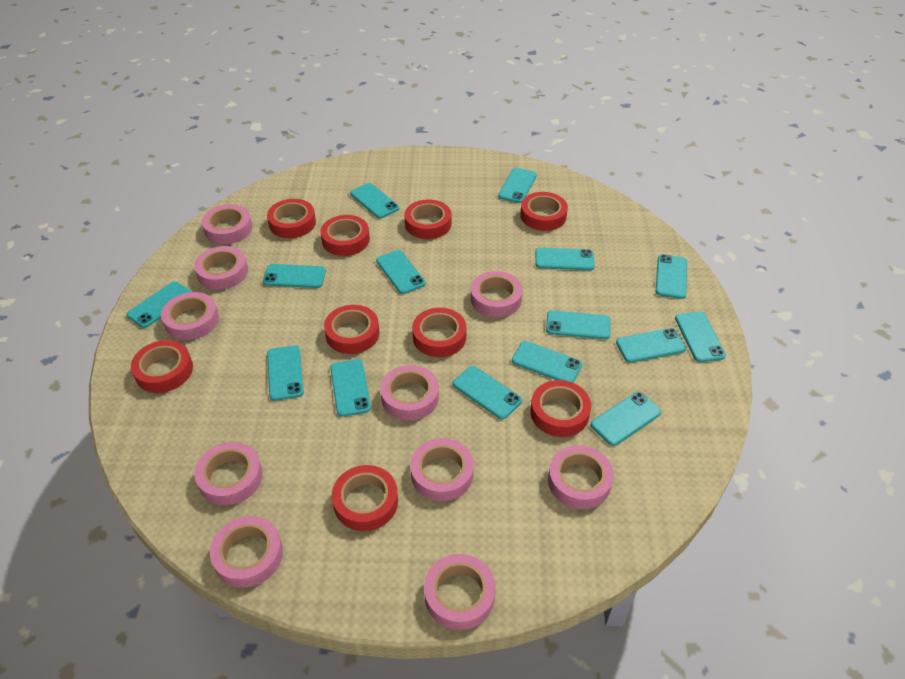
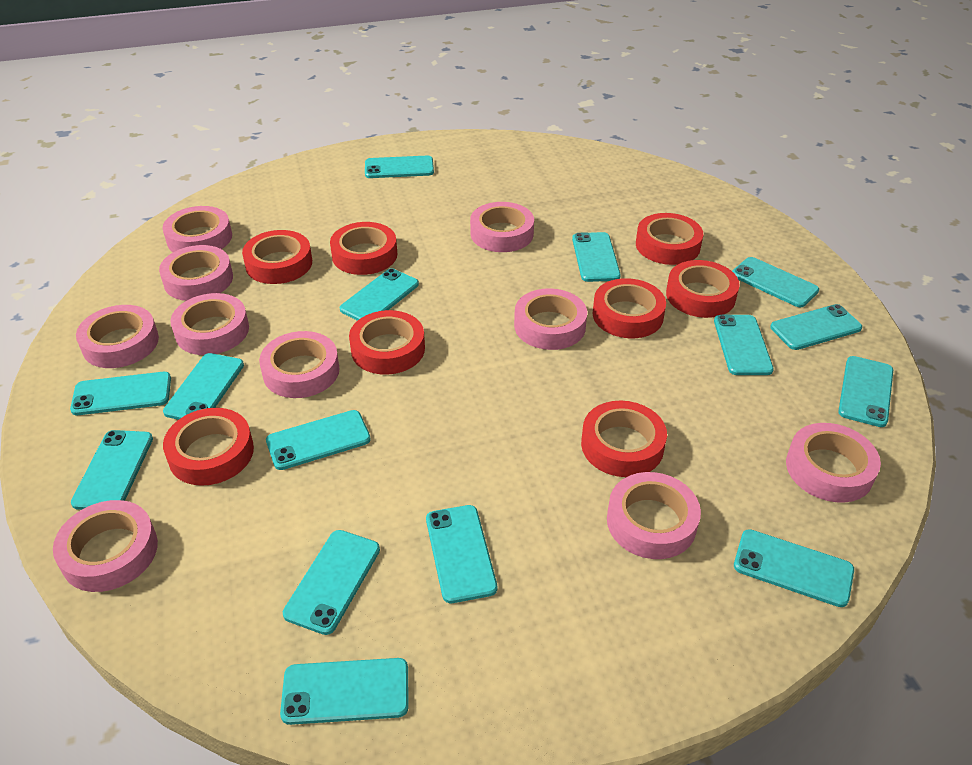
red tape: 9 -> 8

